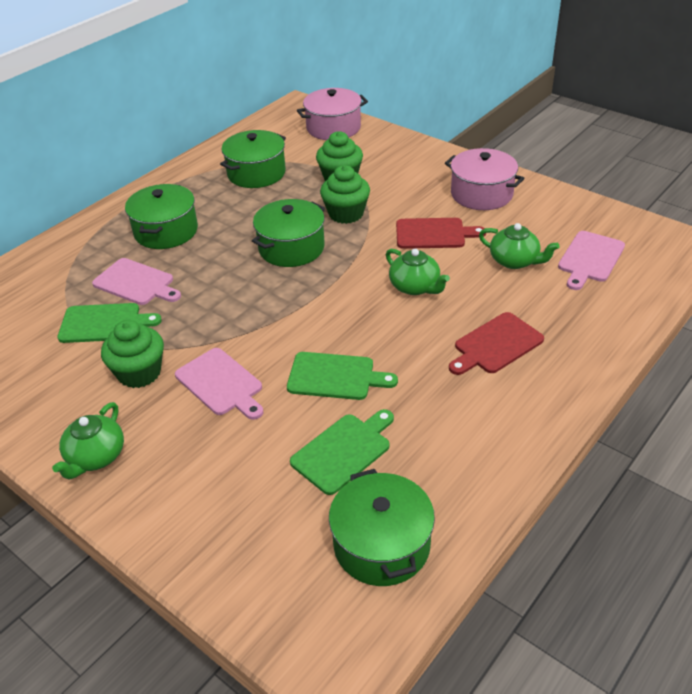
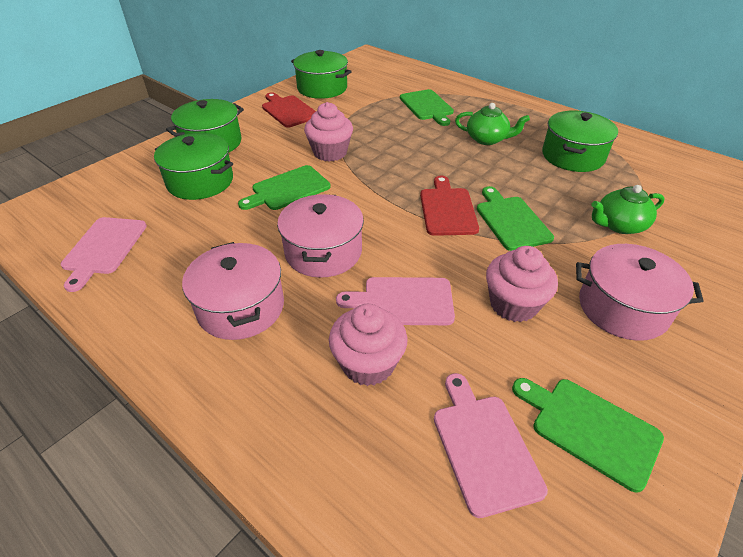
green cupcake: 3 -> 0
green cutting board: 3 -> 4
green teapot: 3 -> 2
pink cupcake: 0 -> 3
pink pot: 2 -> 3

